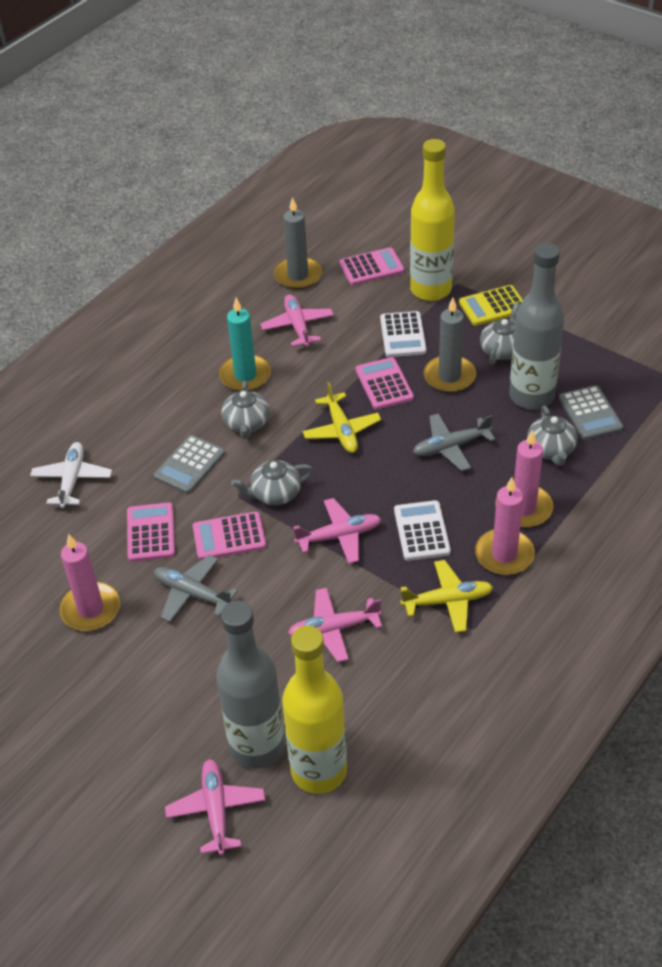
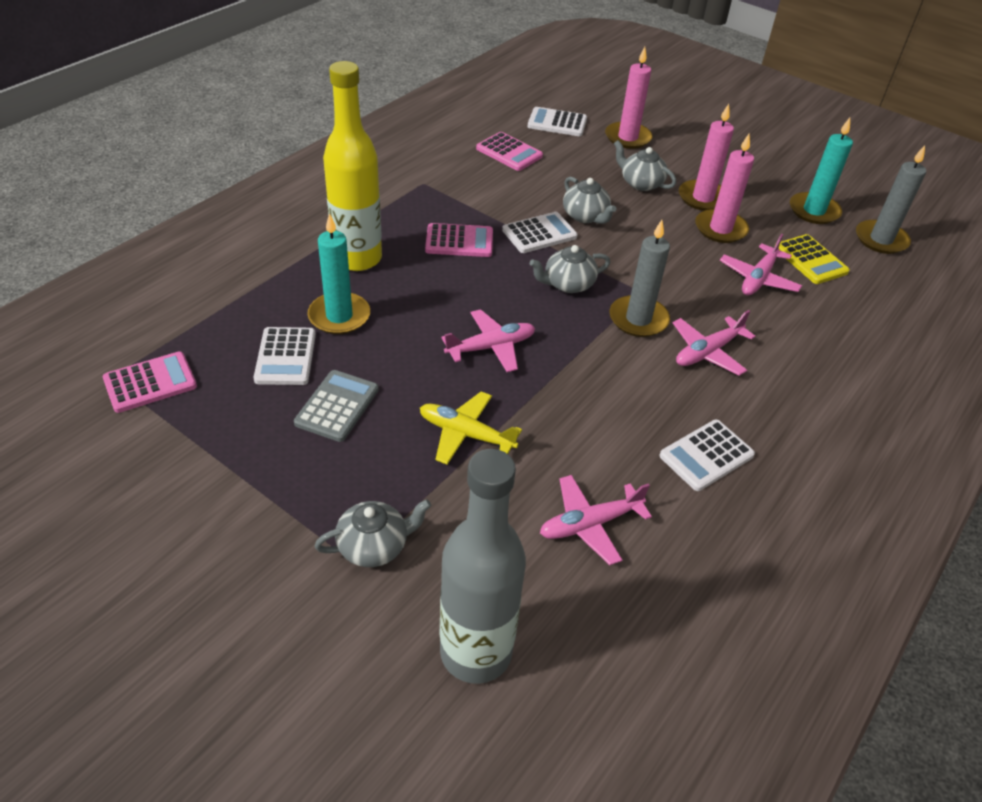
grey bottle: 2 -> 1
grey calculator: 2 -> 1
grey plane: 2 -> 0
pink calculator: 4 -> 3
turquoise candle: 1 -> 2
white calculator: 2 -> 4
white plane: 1 -> 0
yellow bottle: 2 -> 1
yellow plane: 2 -> 1

